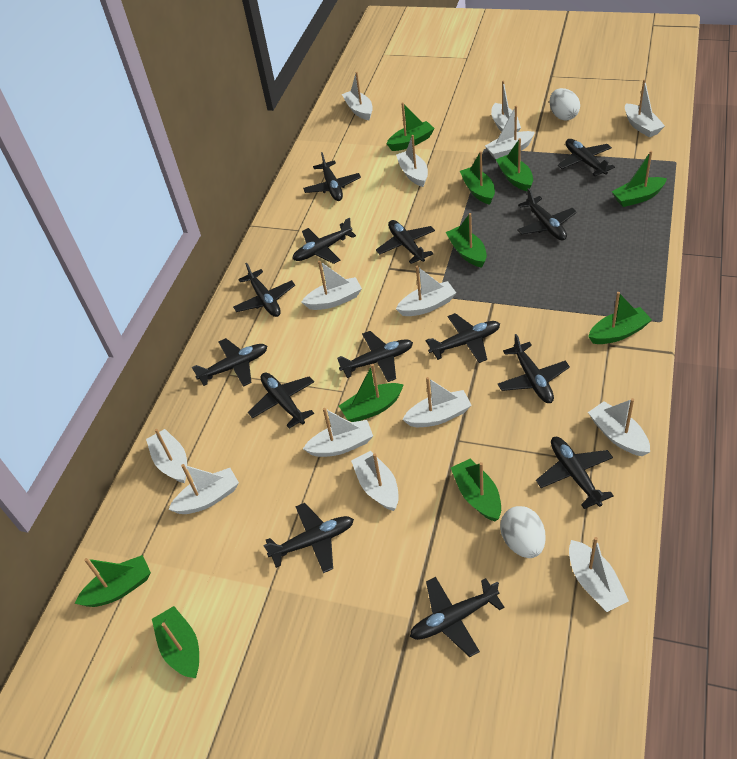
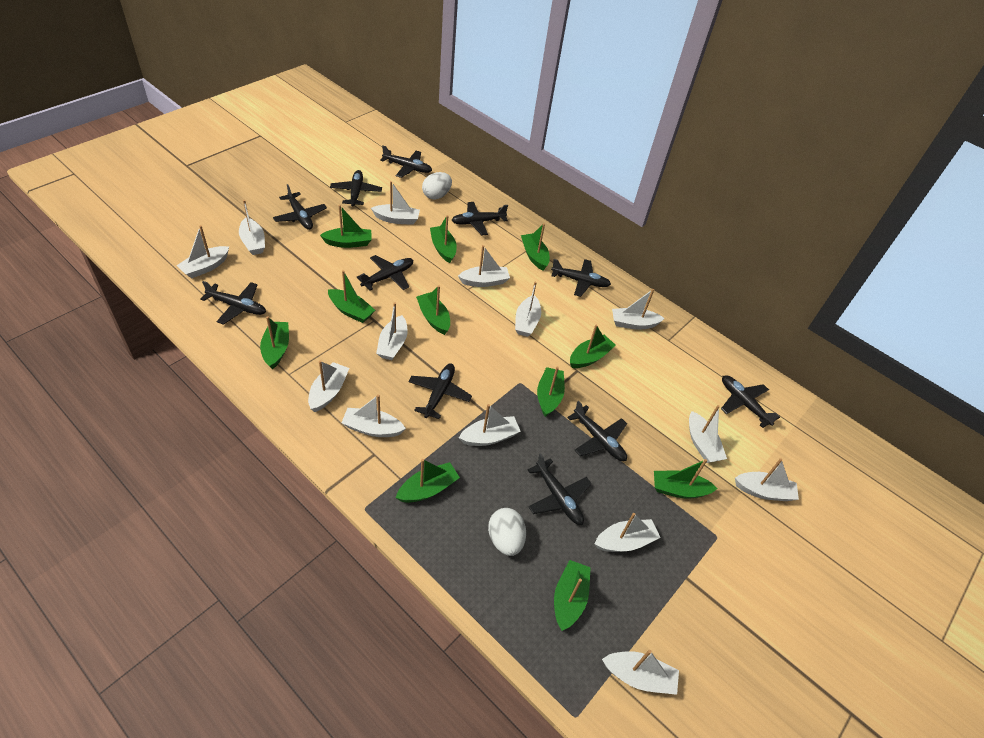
black plane: 14 -> 11
green boat: 10 -> 11

